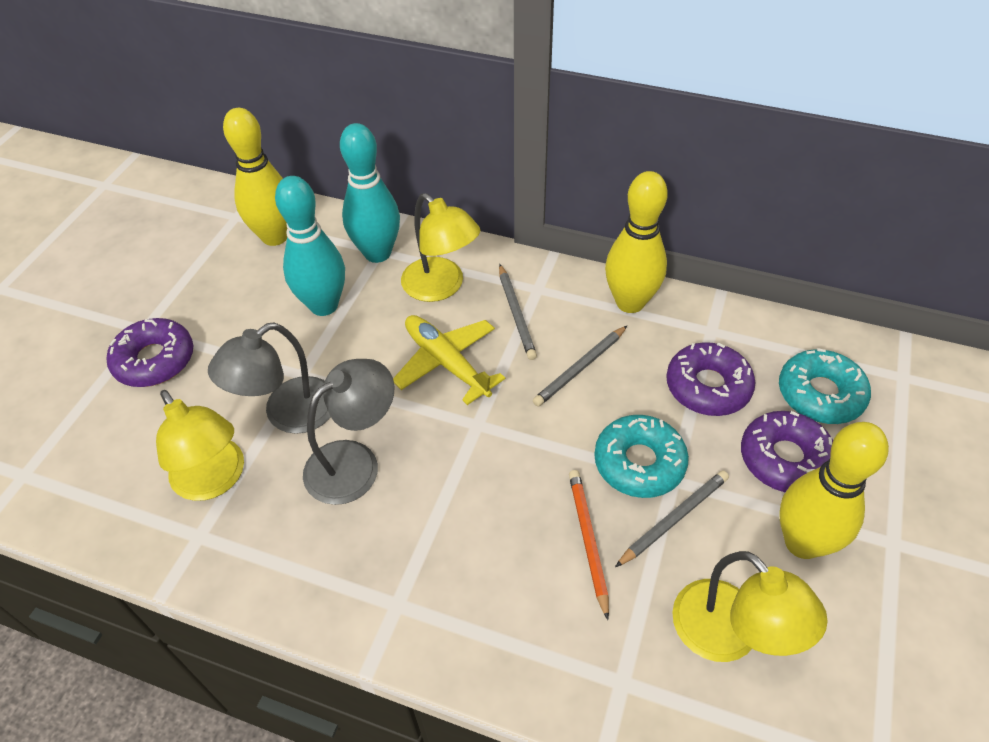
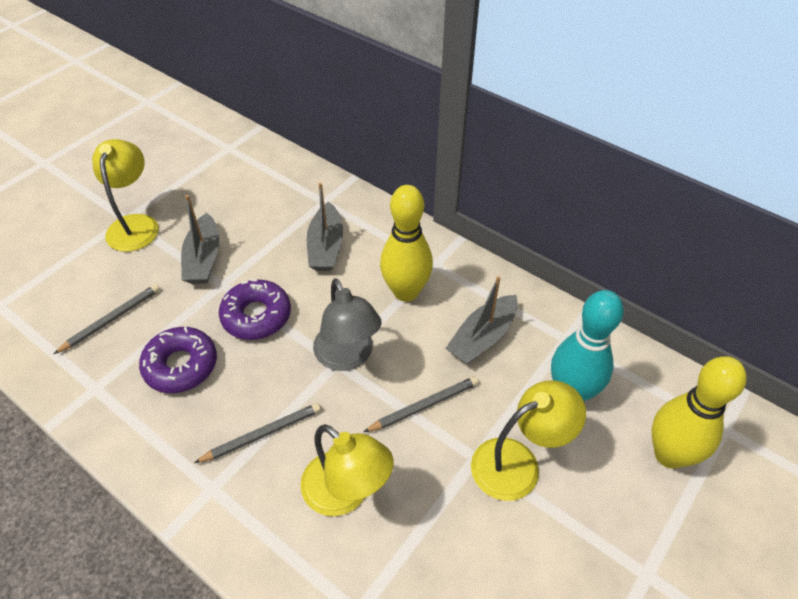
grey boat: 0 -> 3
grey lamp: 2 -> 1
orange pencil: 1 -> 0
purple donut: 3 -> 2
turquoise bowling pin: 2 -> 1
turquoise donut: 2 -> 0
yellow bowling pin: 3 -> 2
yellow plane: 1 -> 0

